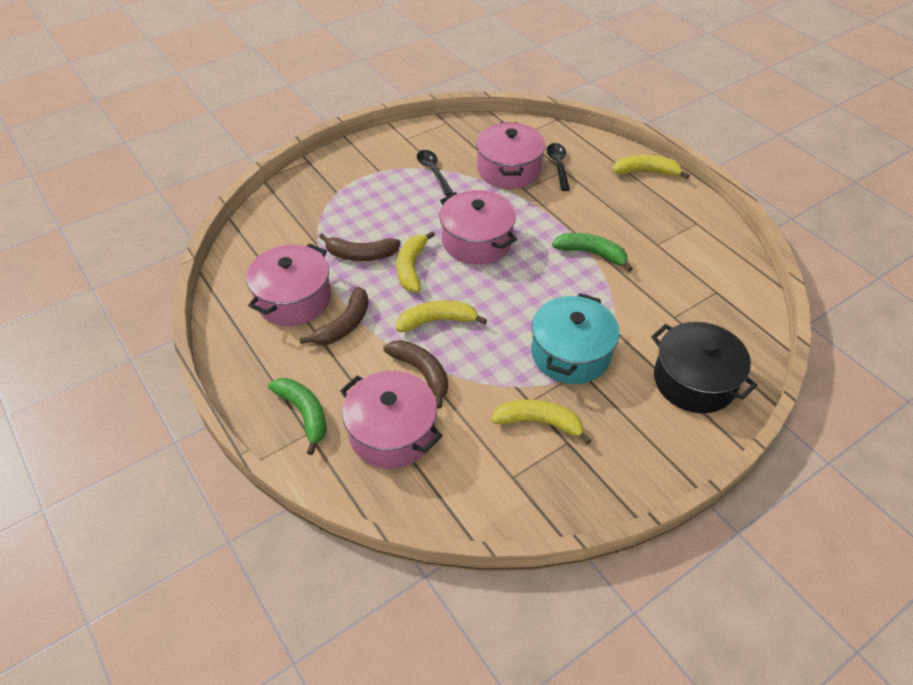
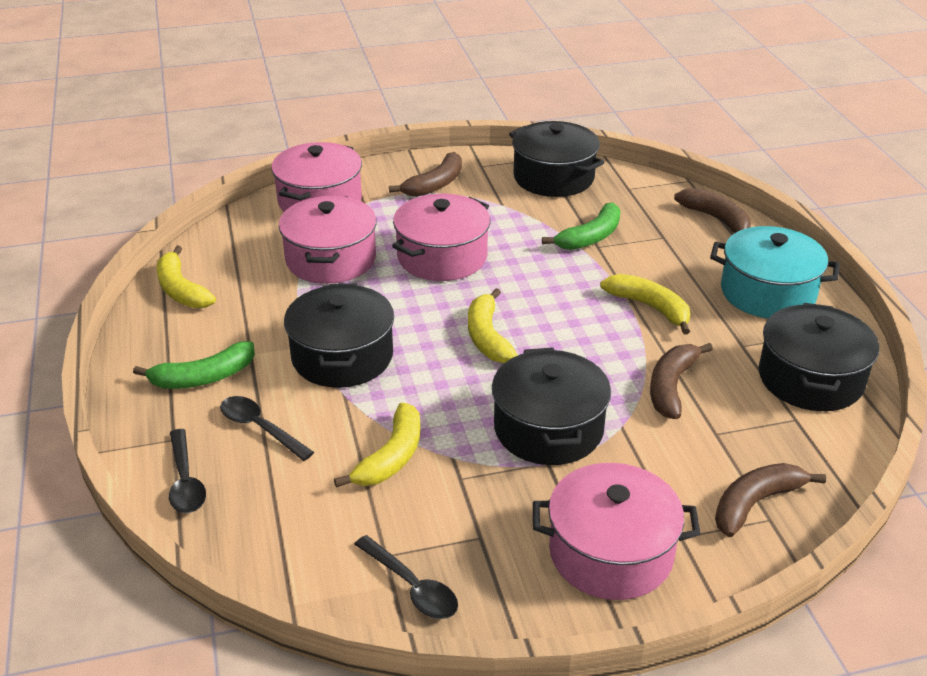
black pot: 1 -> 4
black spoon: 2 -> 3
brown banana: 3 -> 4

